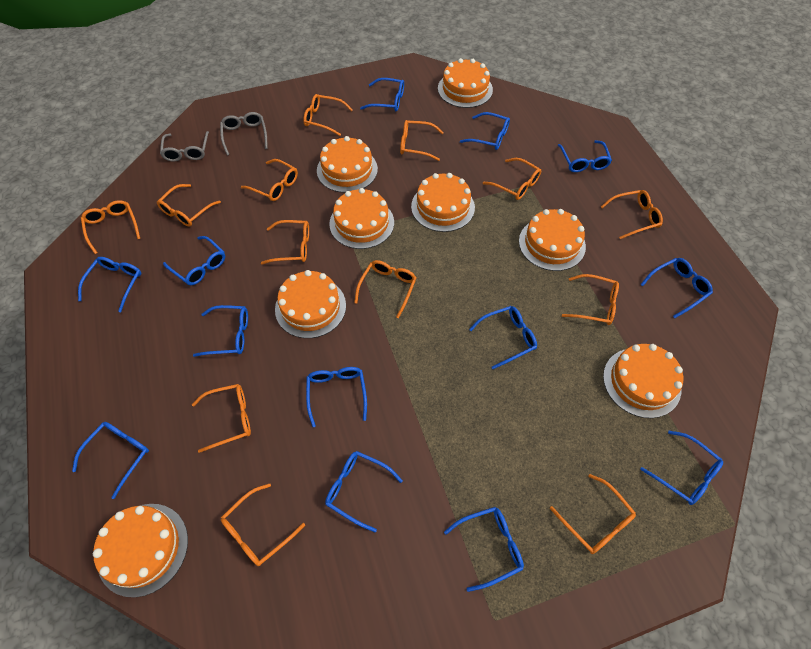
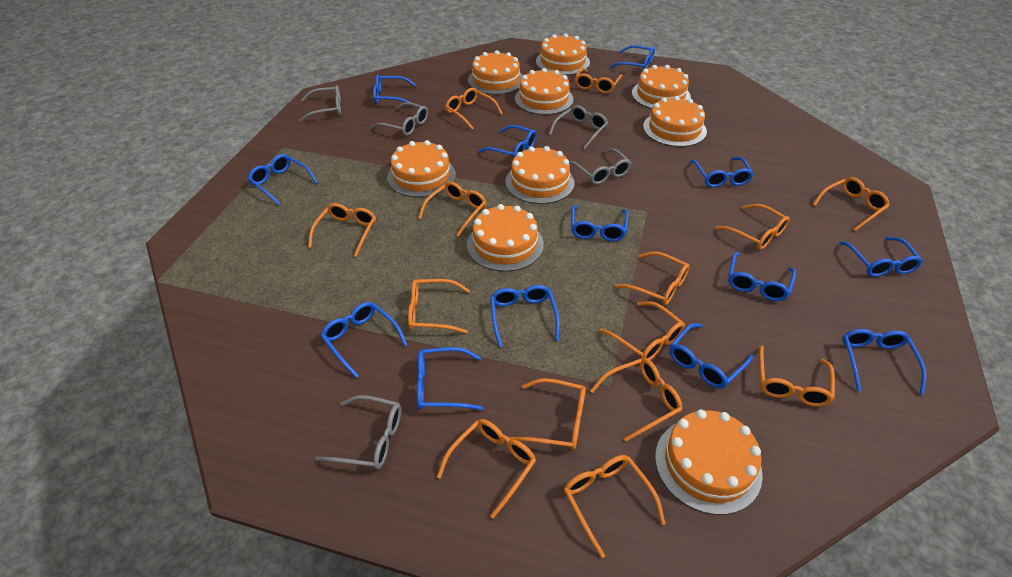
grey glasses: 2 -> 5
orange cake: 8 -> 9
orange glasses: 13 -> 14

